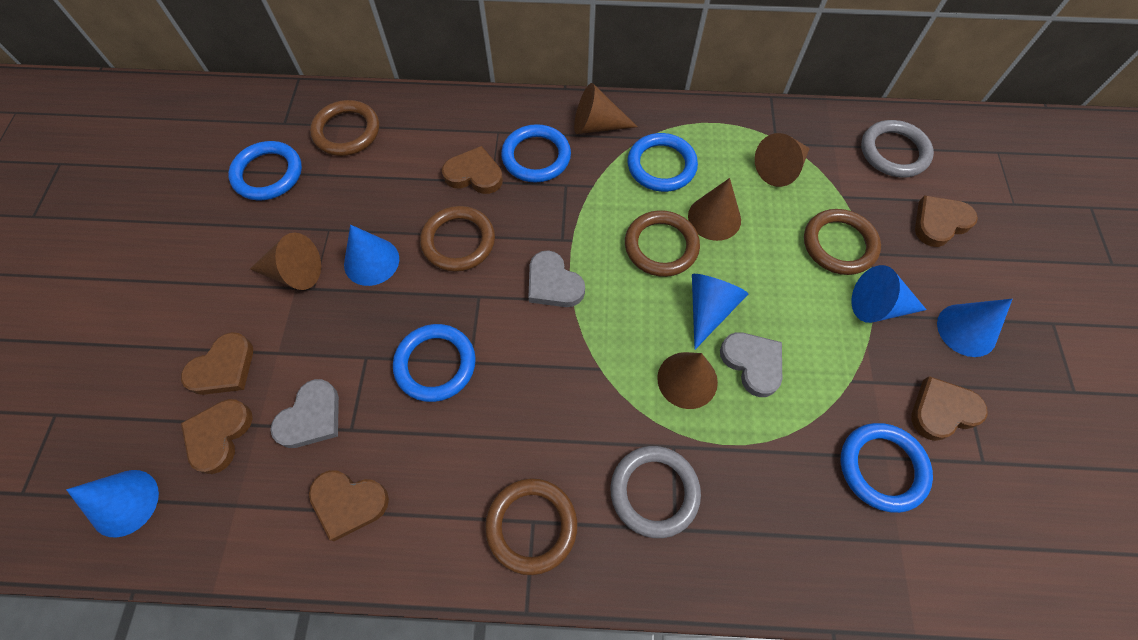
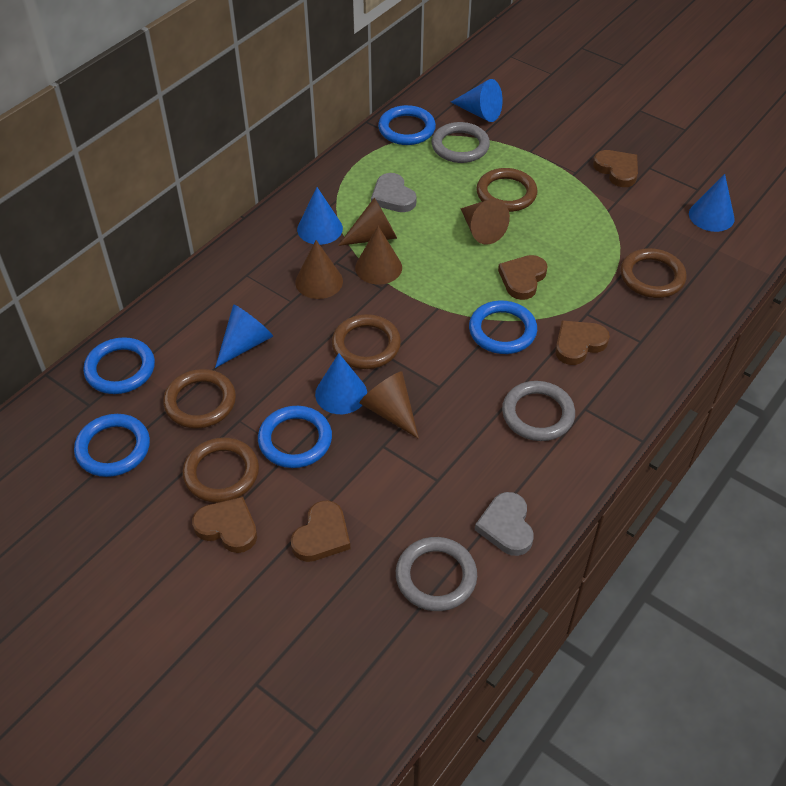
brown heart: 6 -> 5
grey heart: 3 -> 2
grey ring: 2 -> 3

